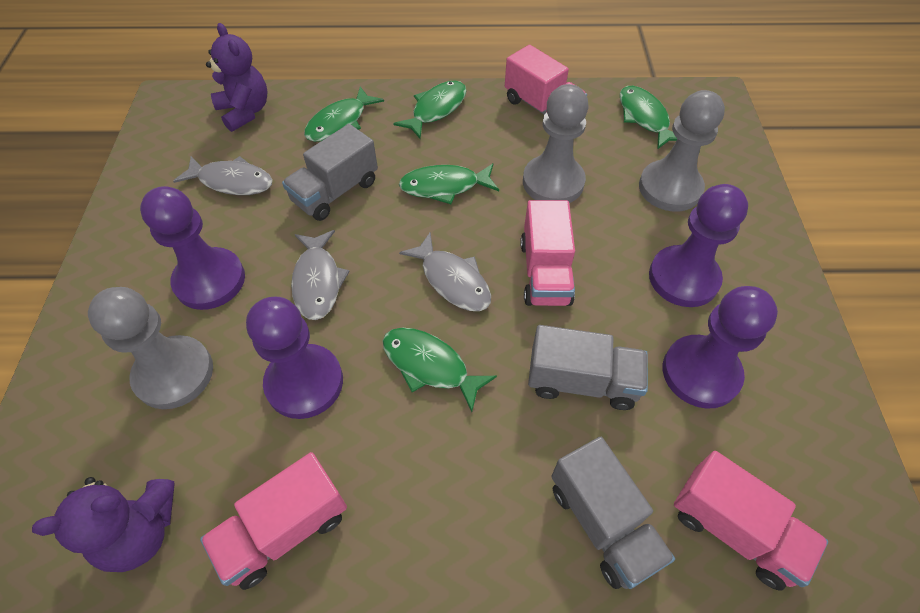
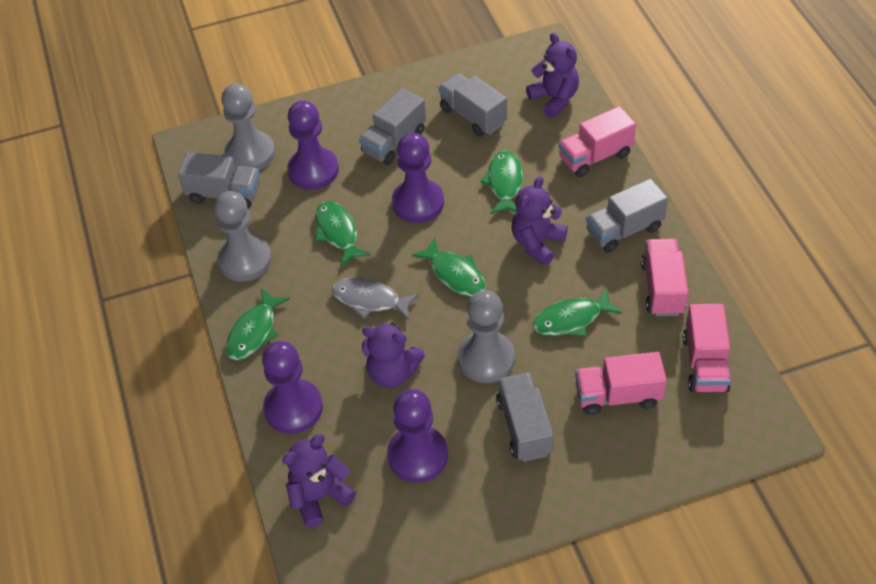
grey fish: 3 -> 1
grey truck: 3 -> 5
purple teddy bear: 2 -> 4

